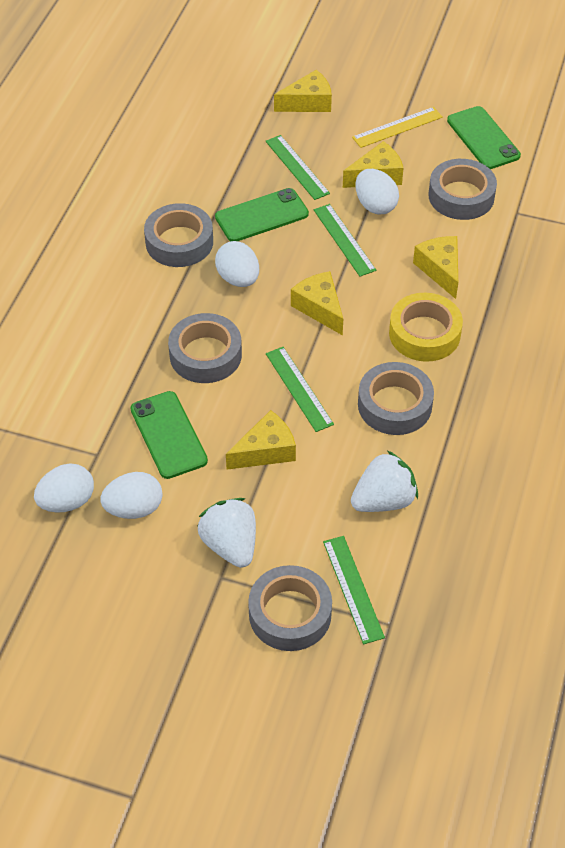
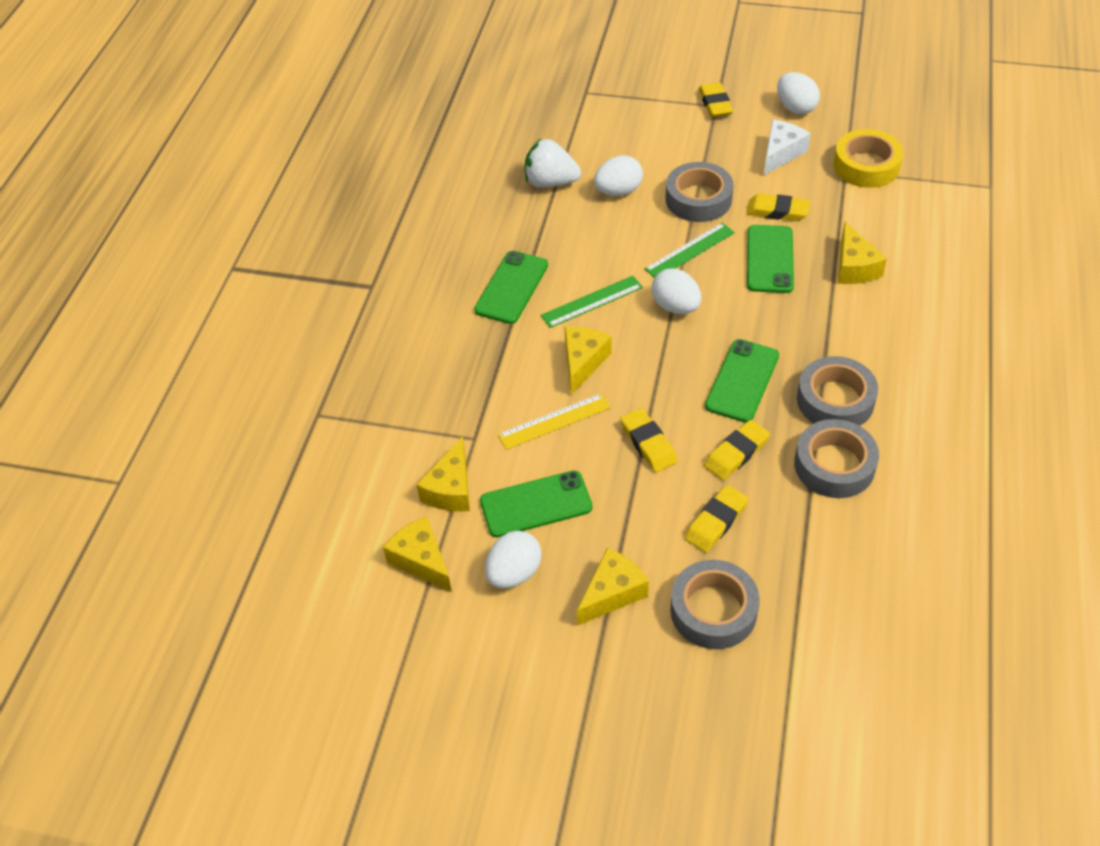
green phone: 3 -> 4
green ruler: 4 -> 2
grey tape: 5 -> 4
white cheese: 0 -> 1
white strawberry: 2 -> 1
yellow eraser: 0 -> 5

